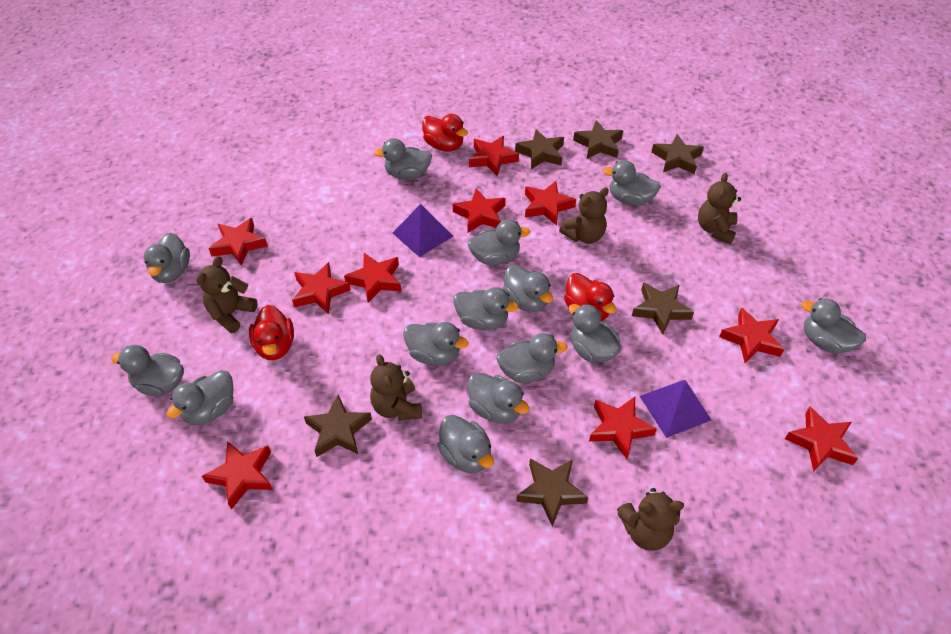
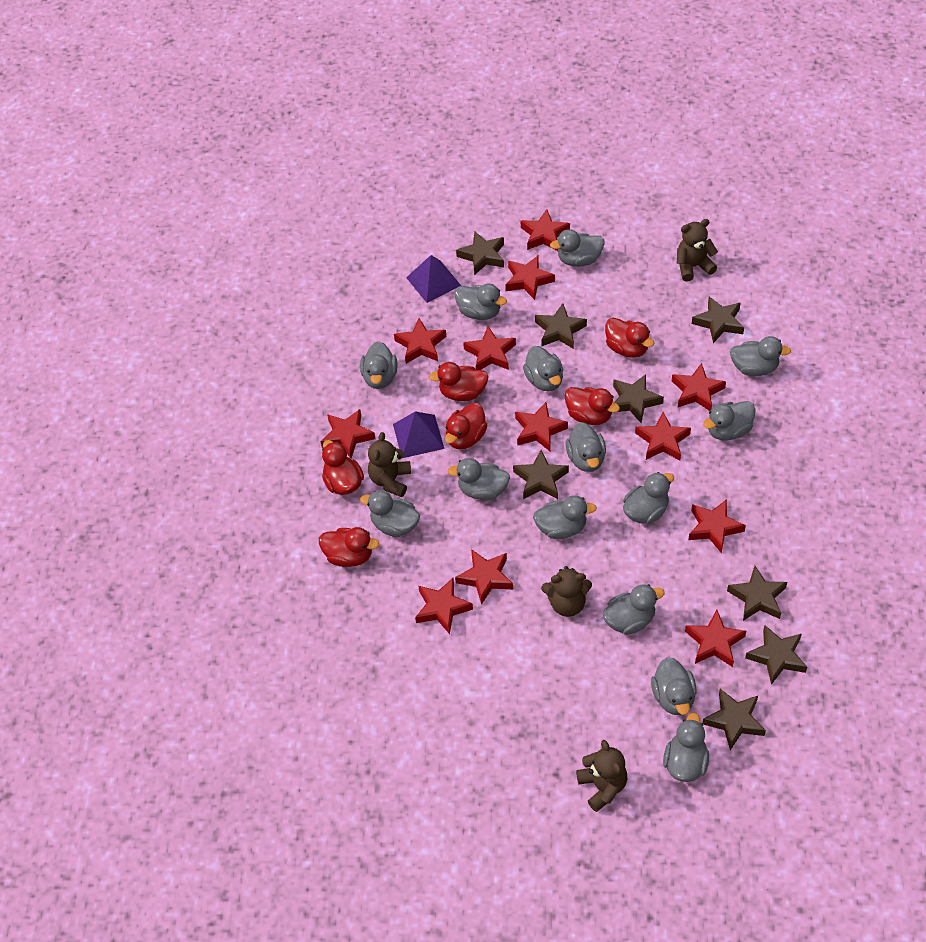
brown star: 6 -> 8
brown teddy bear: 5 -> 4
red duck: 3 -> 6
red star: 10 -> 12

